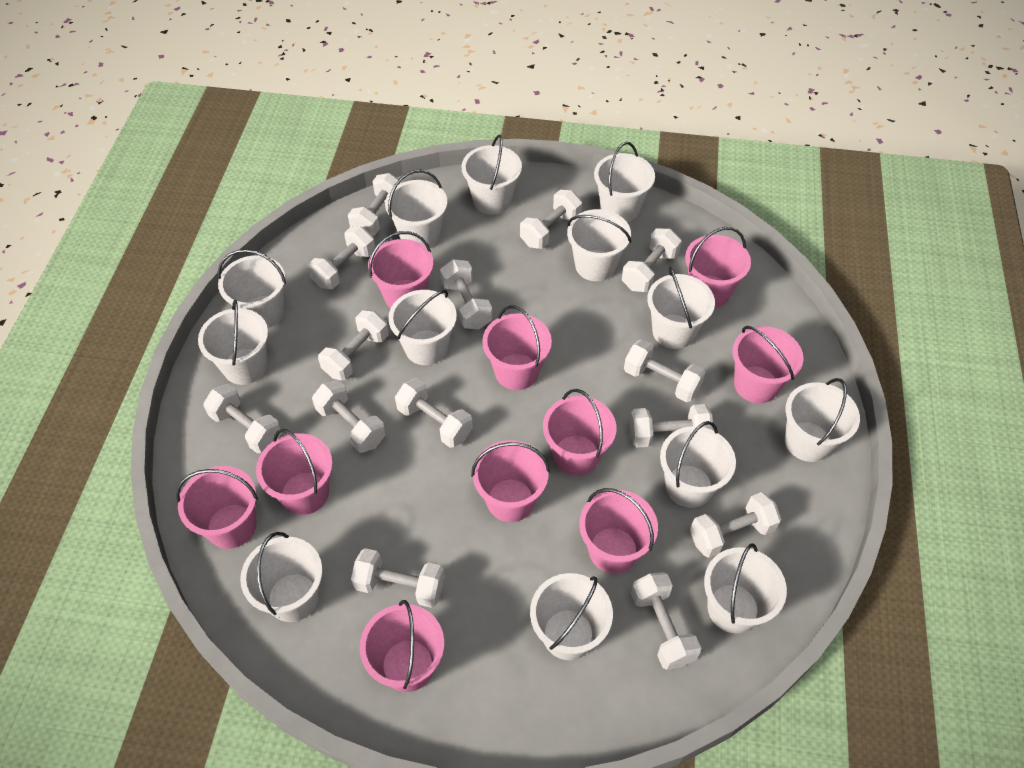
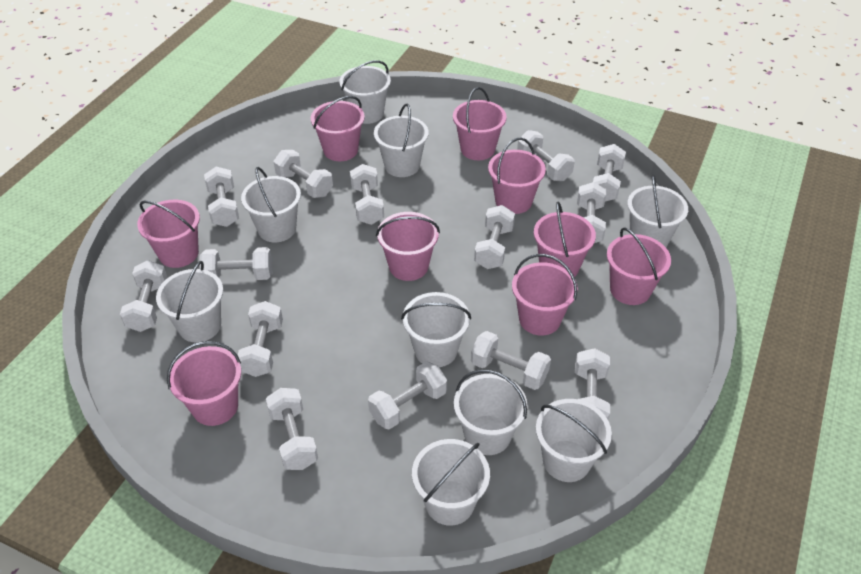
pink bucket: 10 -> 9
white bucket: 13 -> 9

